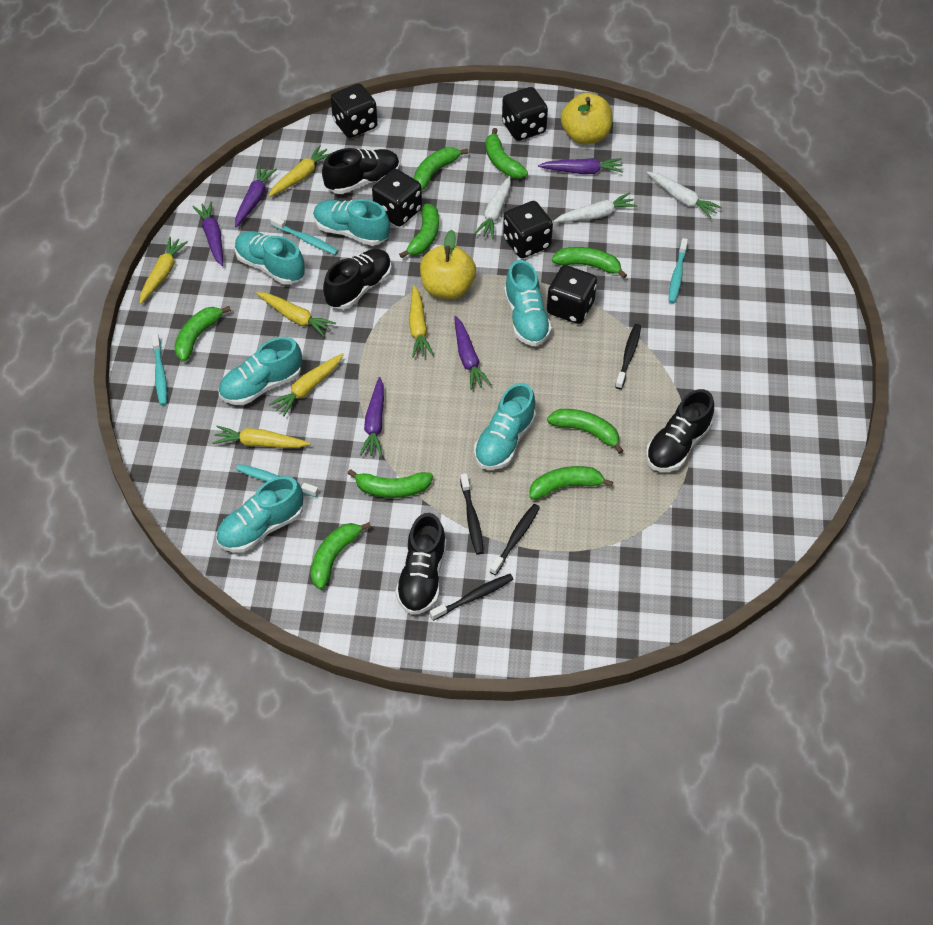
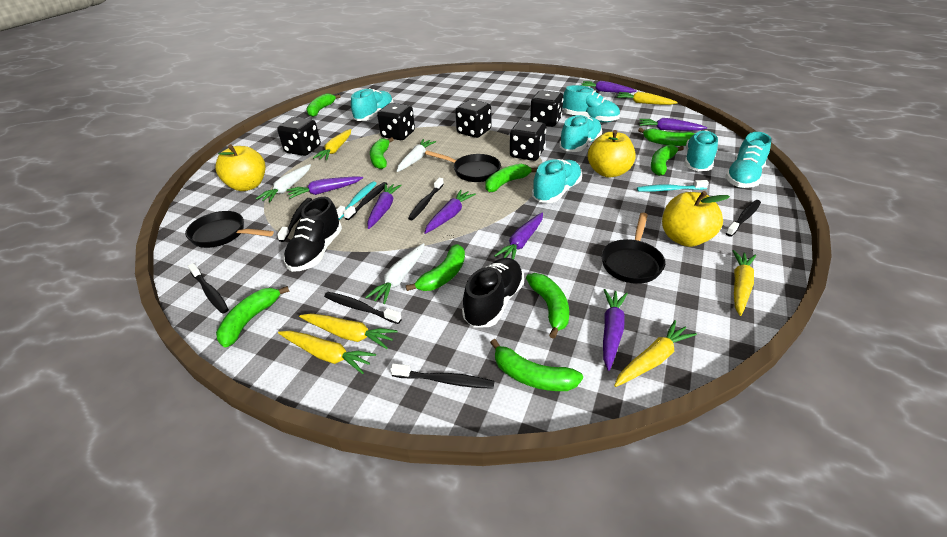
black pan: 0 -> 3
black shoe: 4 -> 2
black toothbrush: 4 -> 7
purple carrot: 5 -> 7
turquoise toothbrush: 4 -> 2
yellow apple: 2 -> 3

